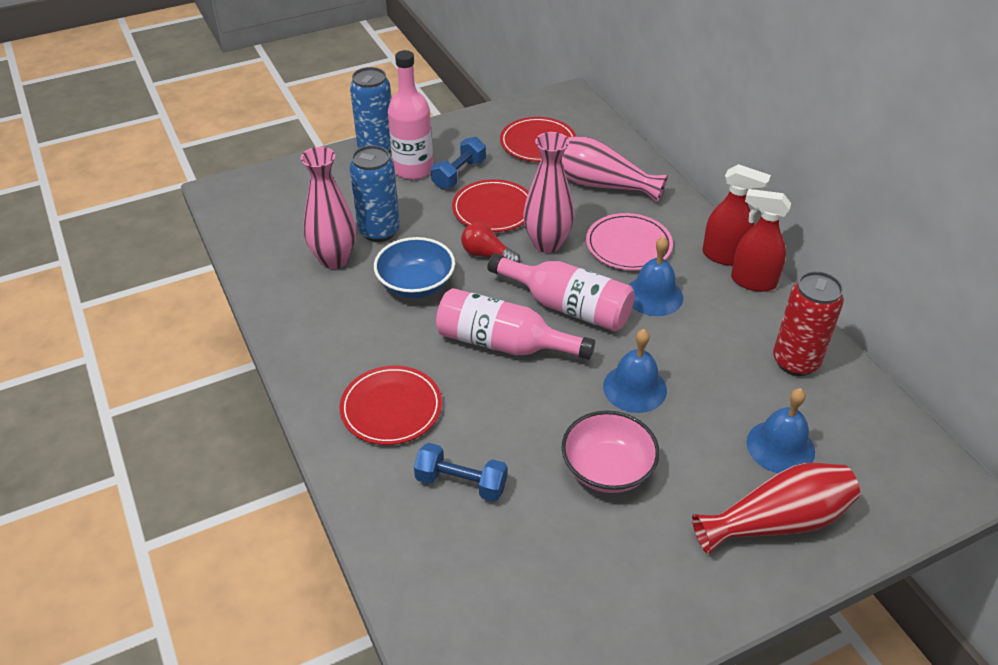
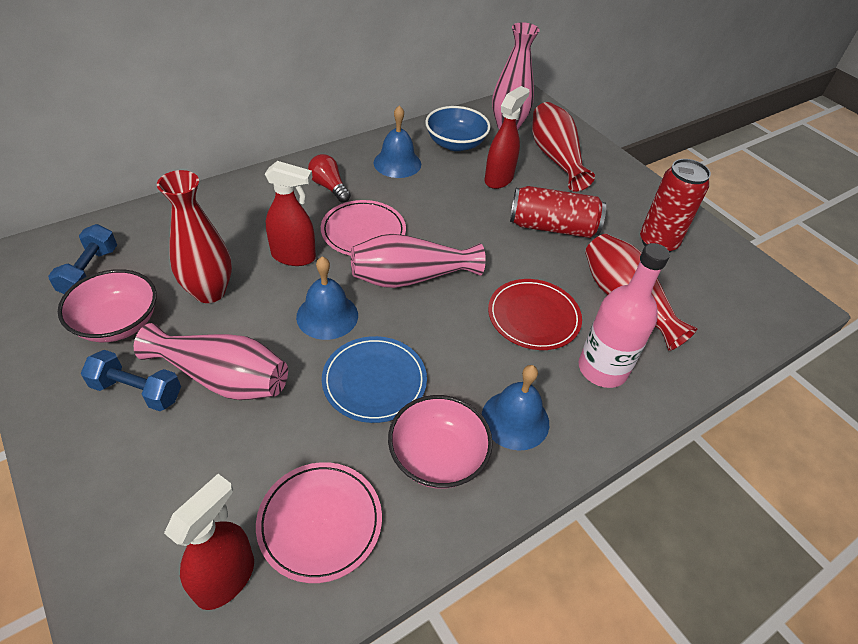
blue can: 2 -> 0
blue plate: 0 -> 1
pink bottle: 3 -> 1
pink bowl: 1 -> 2
pink plate: 1 -> 2
red can: 1 -> 2
red plate: 3 -> 1
red spray bottle: 2 -> 3
red vase: 1 -> 3

